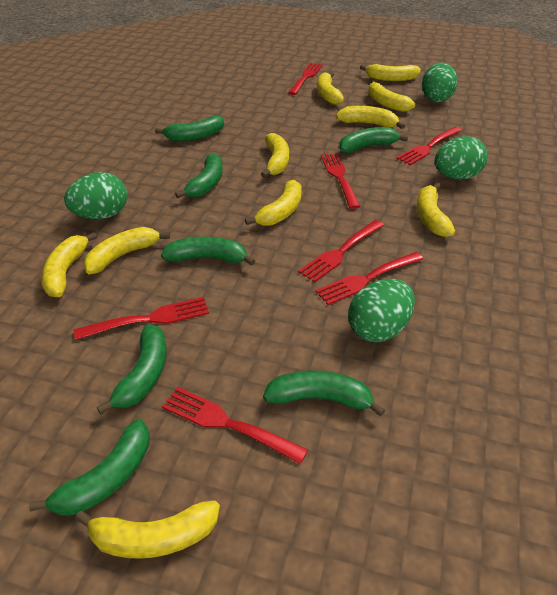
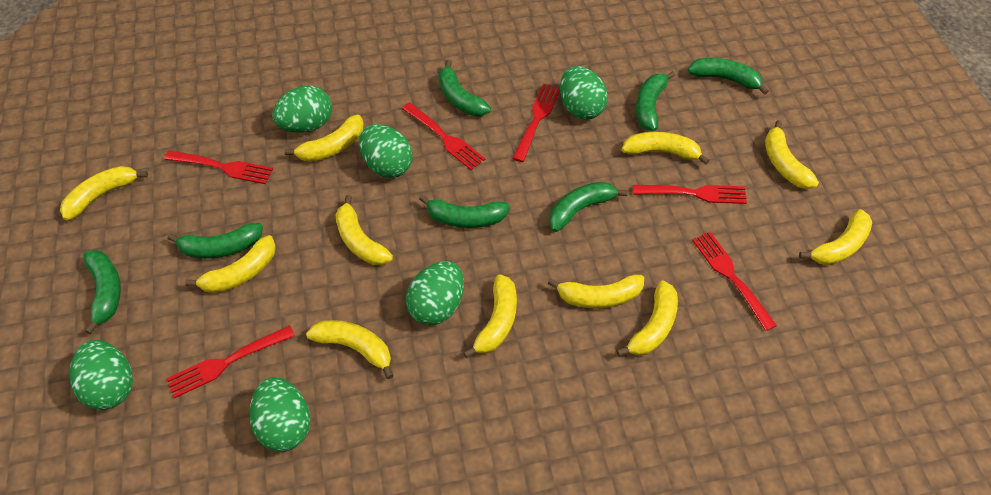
green egg: 4 -> 6
red fork: 7 -> 6
yellow banana: 10 -> 11

